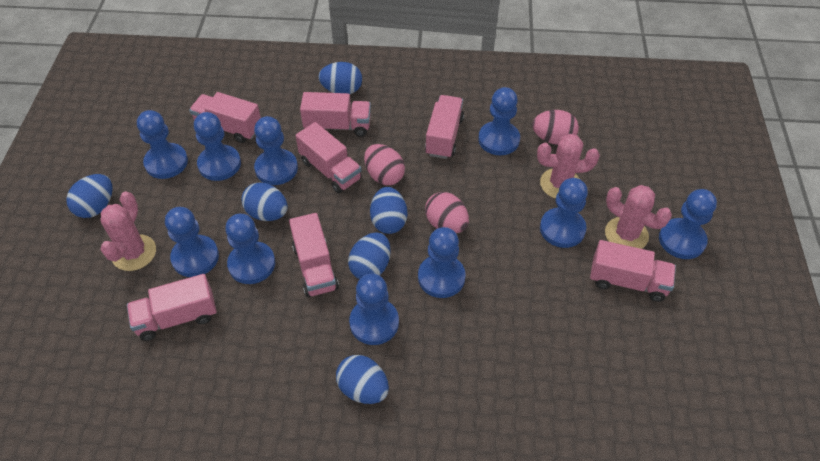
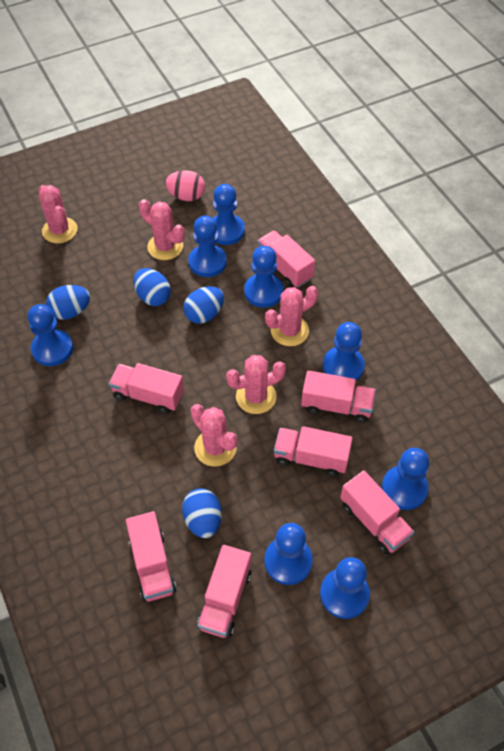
blue egg: 6 -> 4
blue pawn: 10 -> 8
pink cactus: 3 -> 5
pink egg: 3 -> 1

